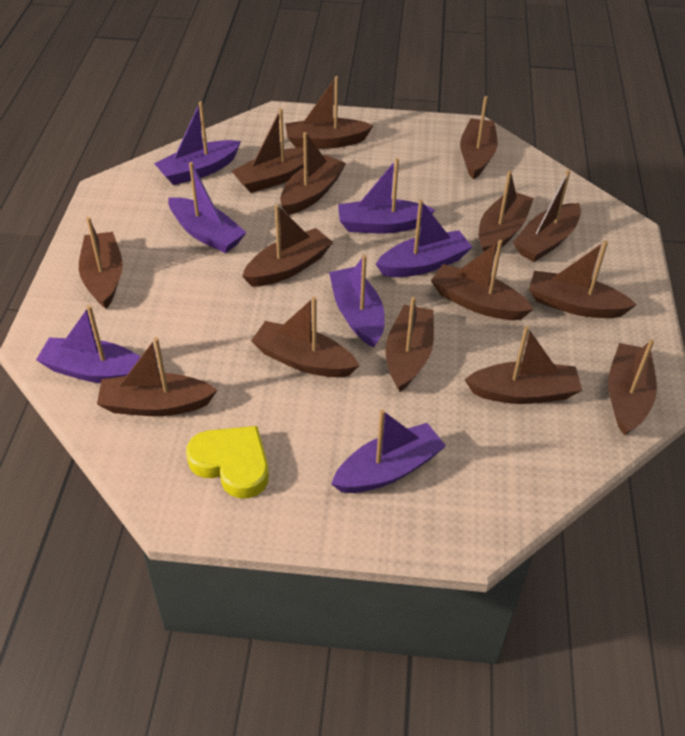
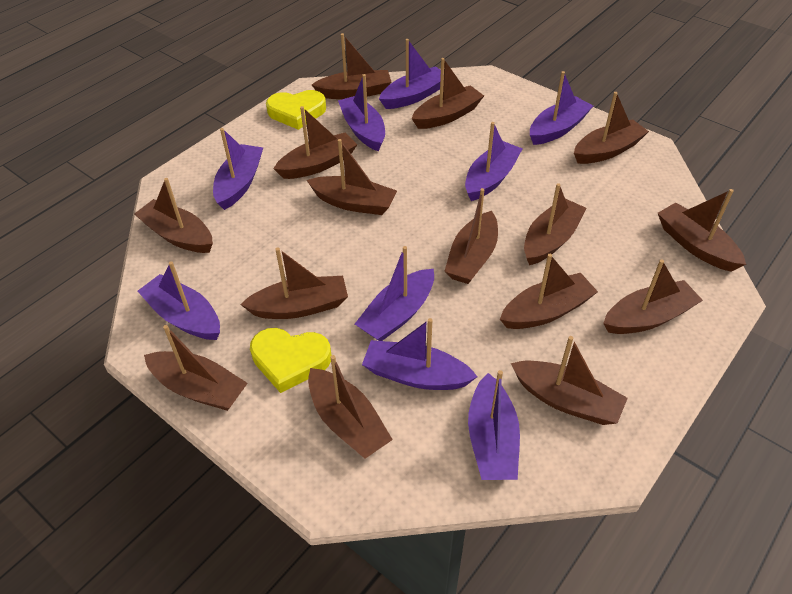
purple boat: 7 -> 9
yellow heart: 1 -> 2

